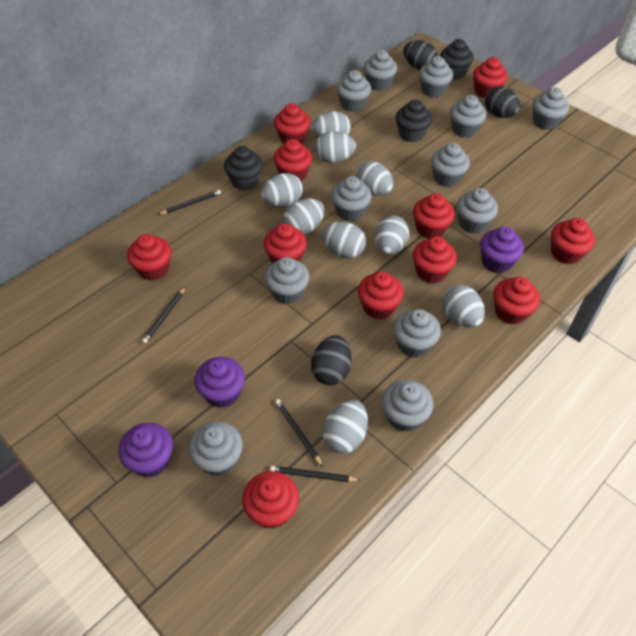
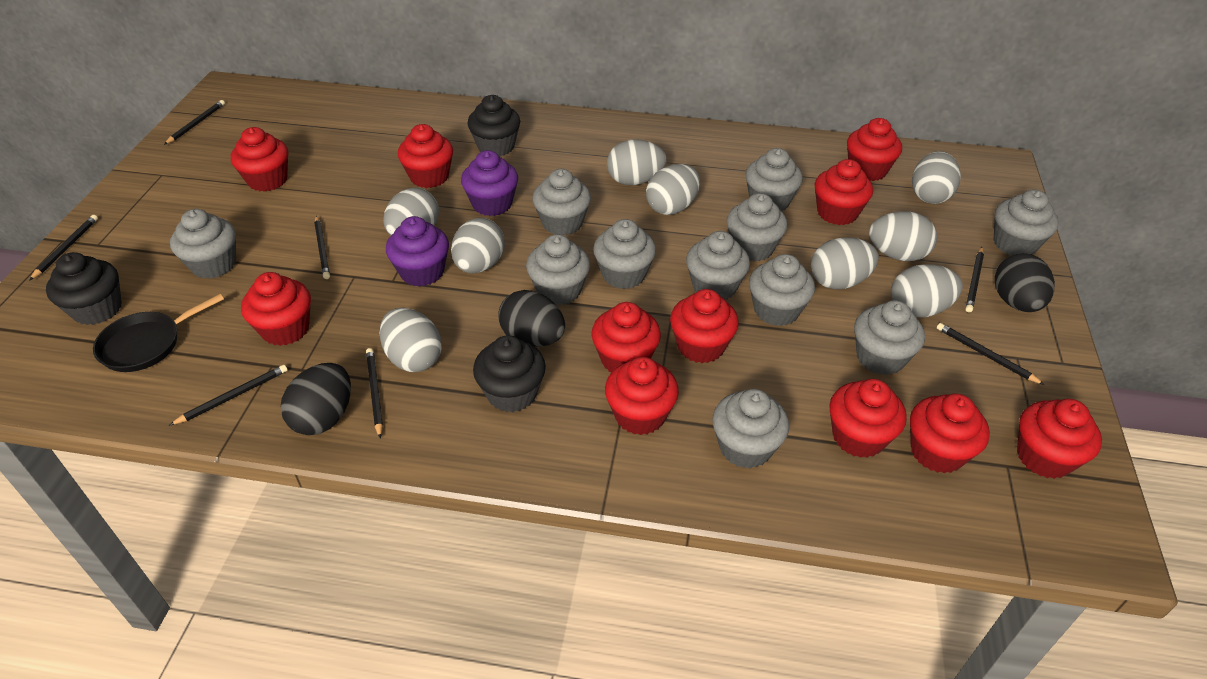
black pan: 0 -> 1
black pencil: 4 -> 7
grey cupcake: 12 -> 11
purple cupcake: 3 -> 2

